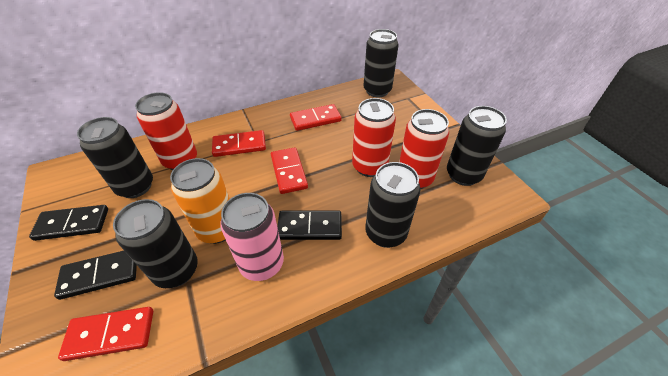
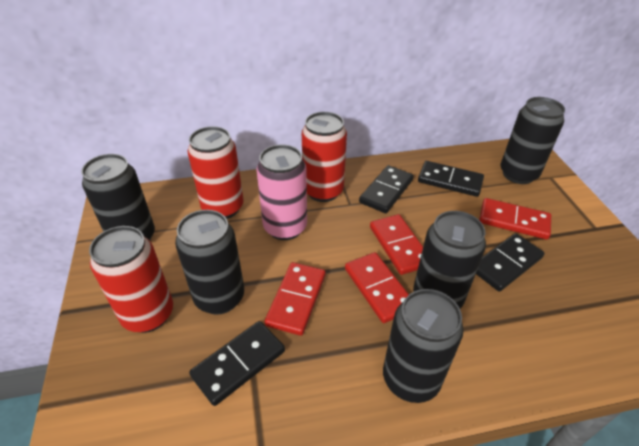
black domino: 3 -> 4
orange can: 1 -> 0

